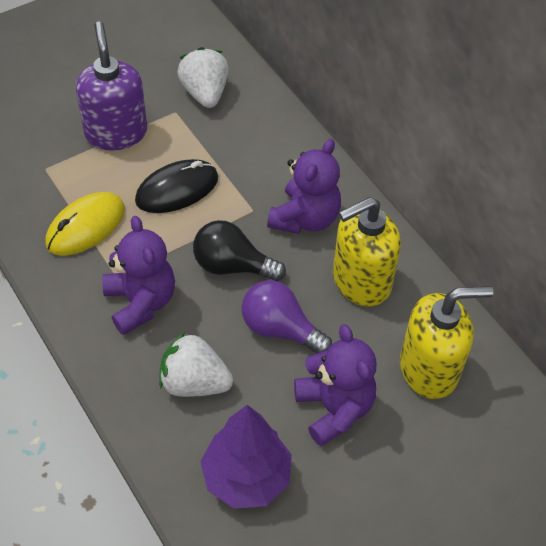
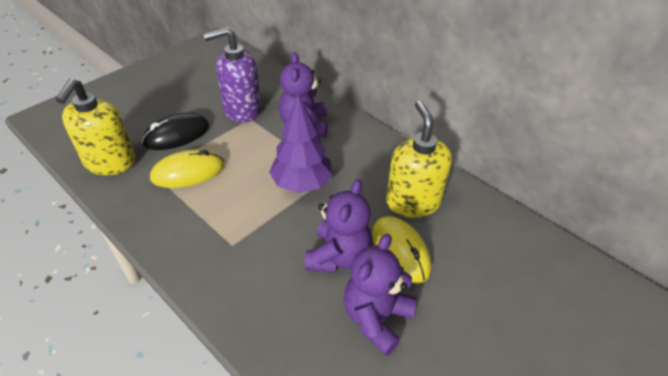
black light bulb: 1 -> 0
purple light bulb: 1 -> 0
white strawberry: 2 -> 0
yellow mouse: 1 -> 2

